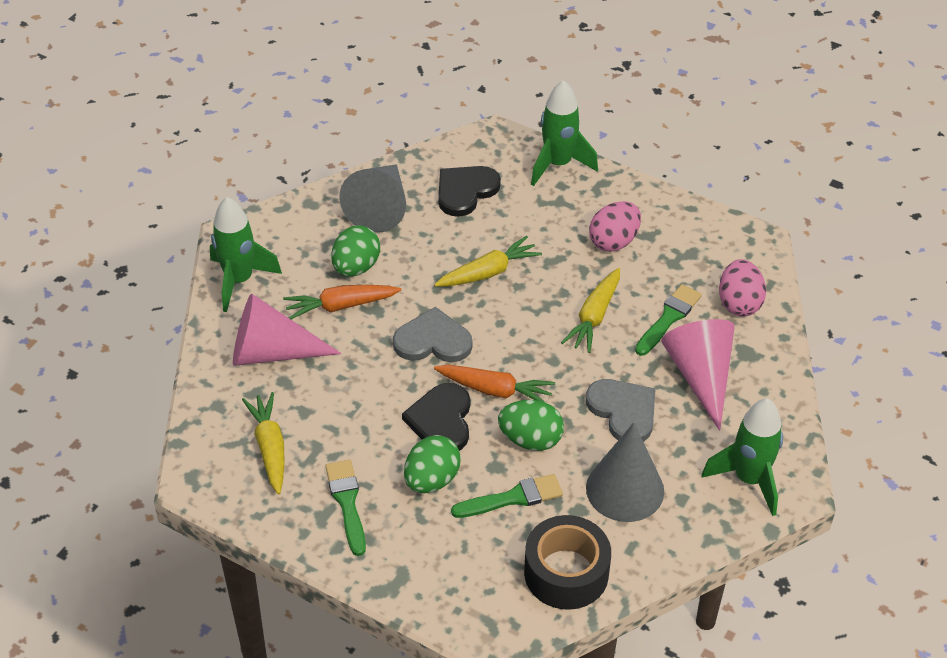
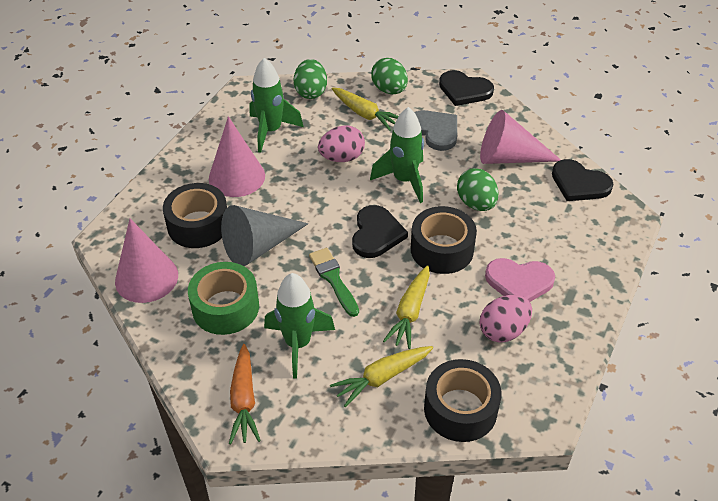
black heart: 2 -> 3
black tape: 1 -> 3
green brush: 3 -> 1
green tape: 0 -> 1
grey cone: 2 -> 1
grey heart: 2 -> 1
orange carrot: 2 -> 1
pink cone: 2 -> 3
pink heart: 0 -> 1

